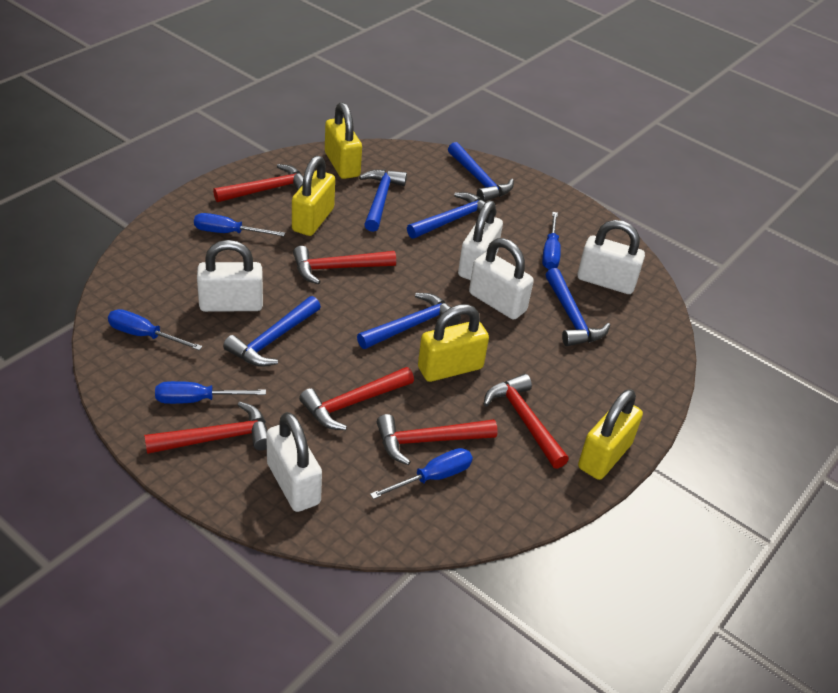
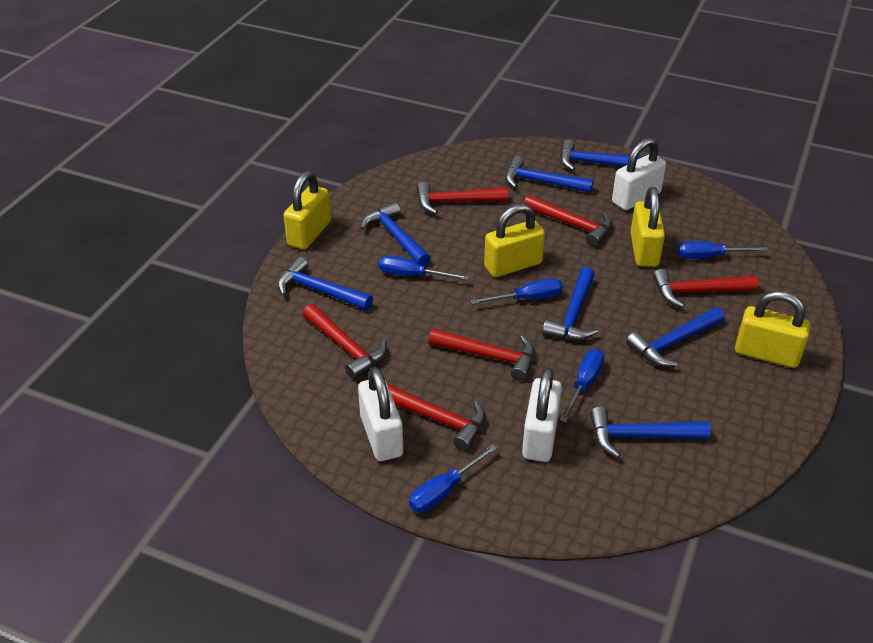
blue hammer: 6 -> 7
white padlock: 5 -> 3

